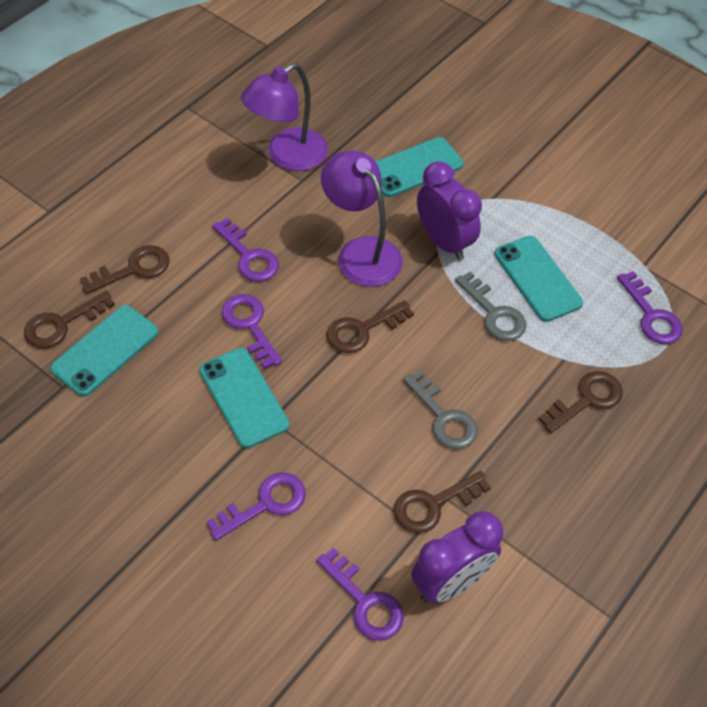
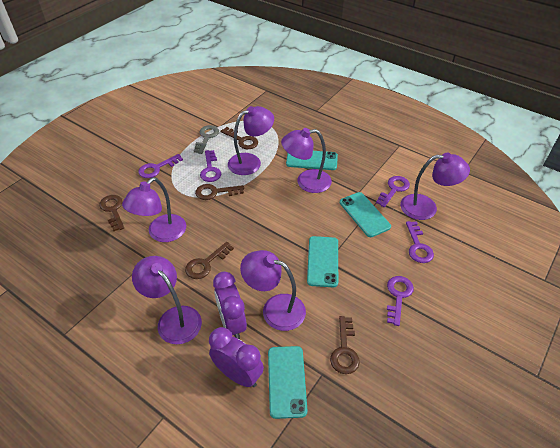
grey key: 2 -> 1
purple lamp: 2 -> 6

